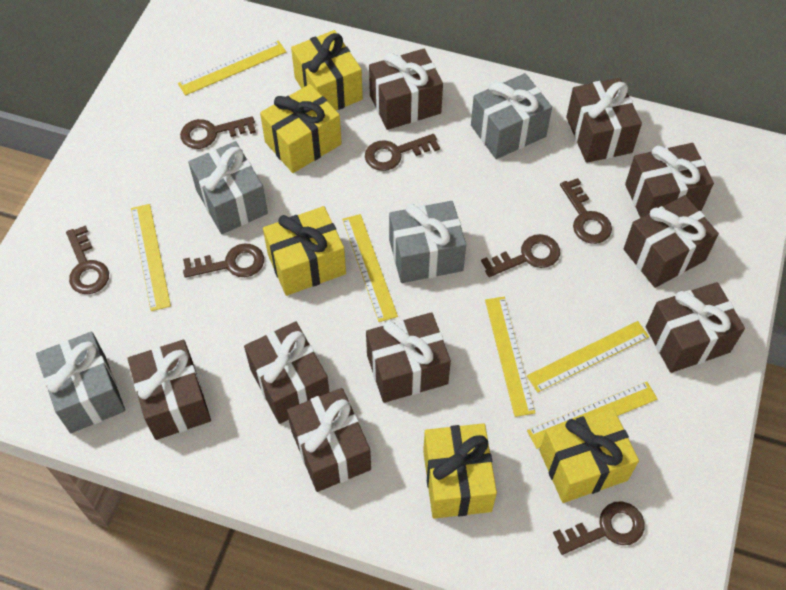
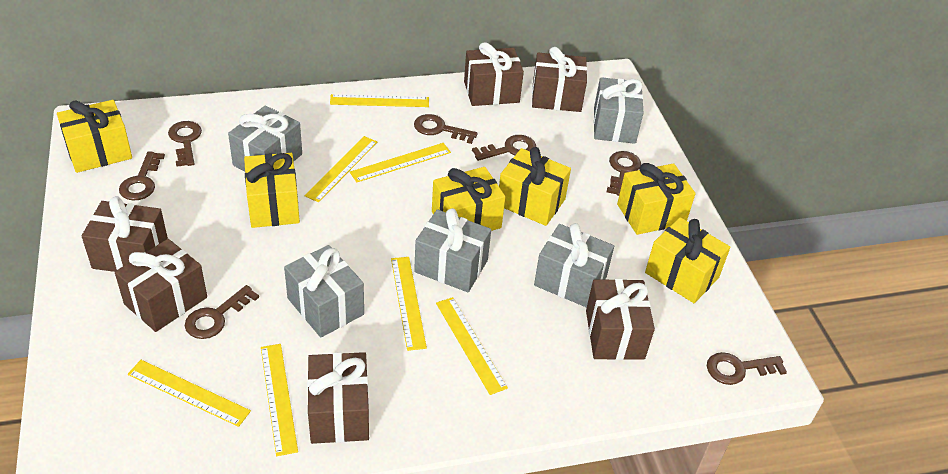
brown gift: 9 -> 6
grey gift: 4 -> 5
yellow gift: 5 -> 6
yellow ruler: 6 -> 7

